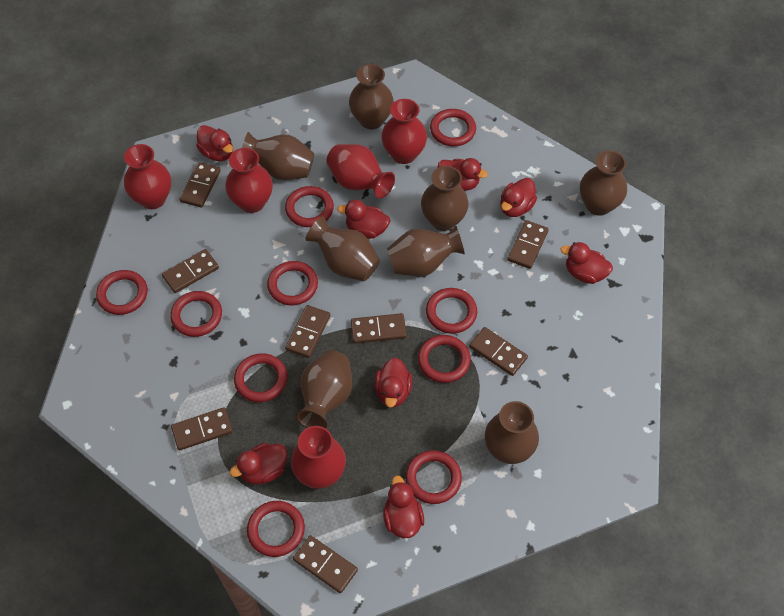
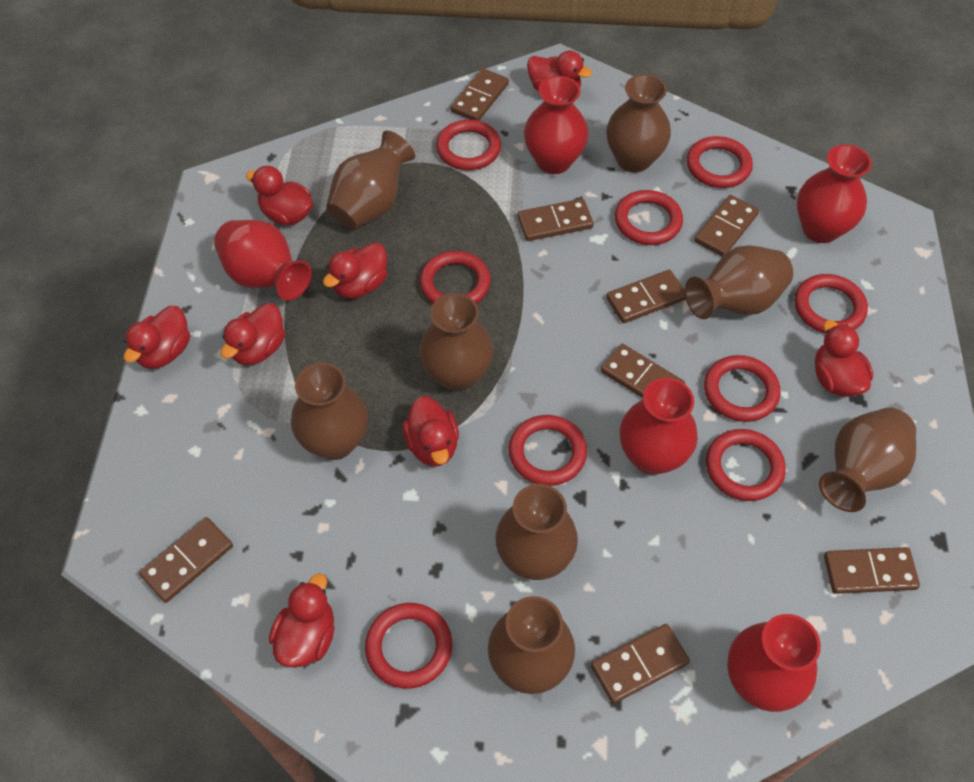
red ring: 10 -> 9

